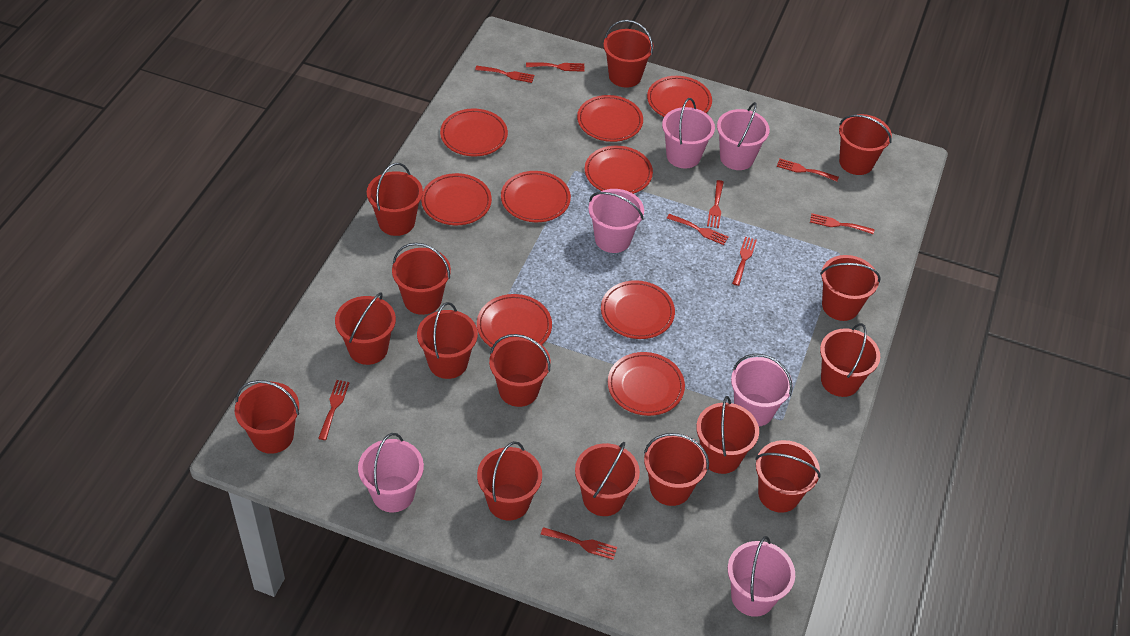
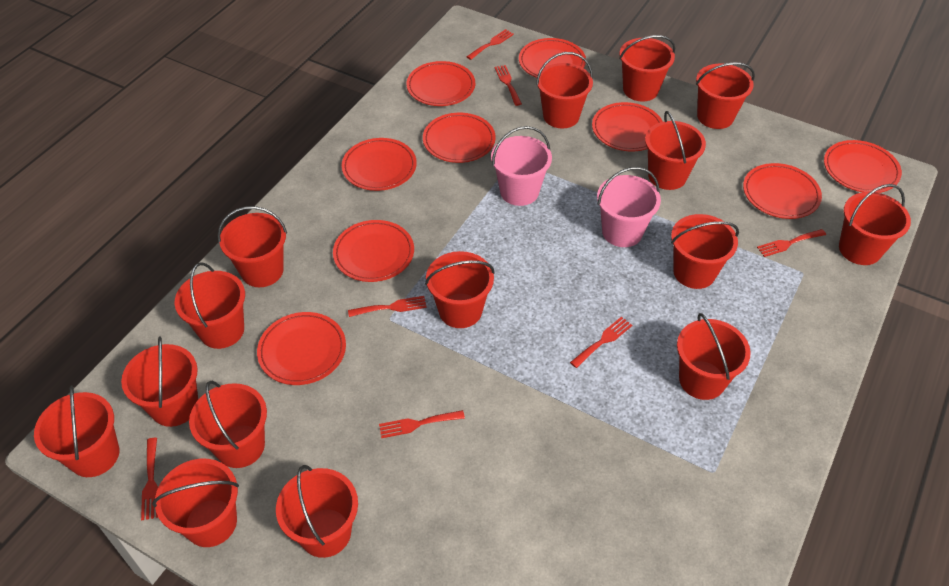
pink bucket: 6 -> 2
red fork: 9 -> 7

